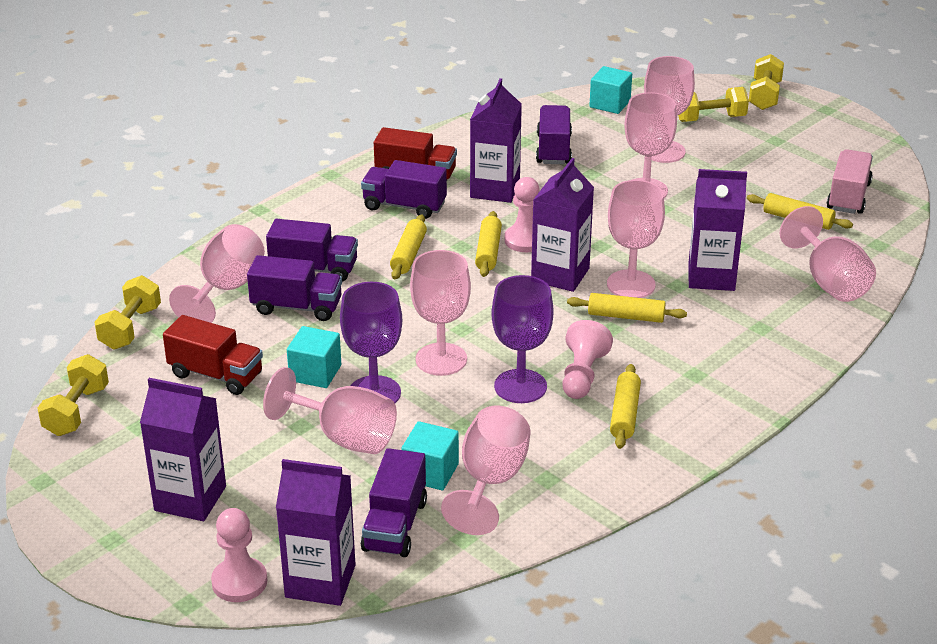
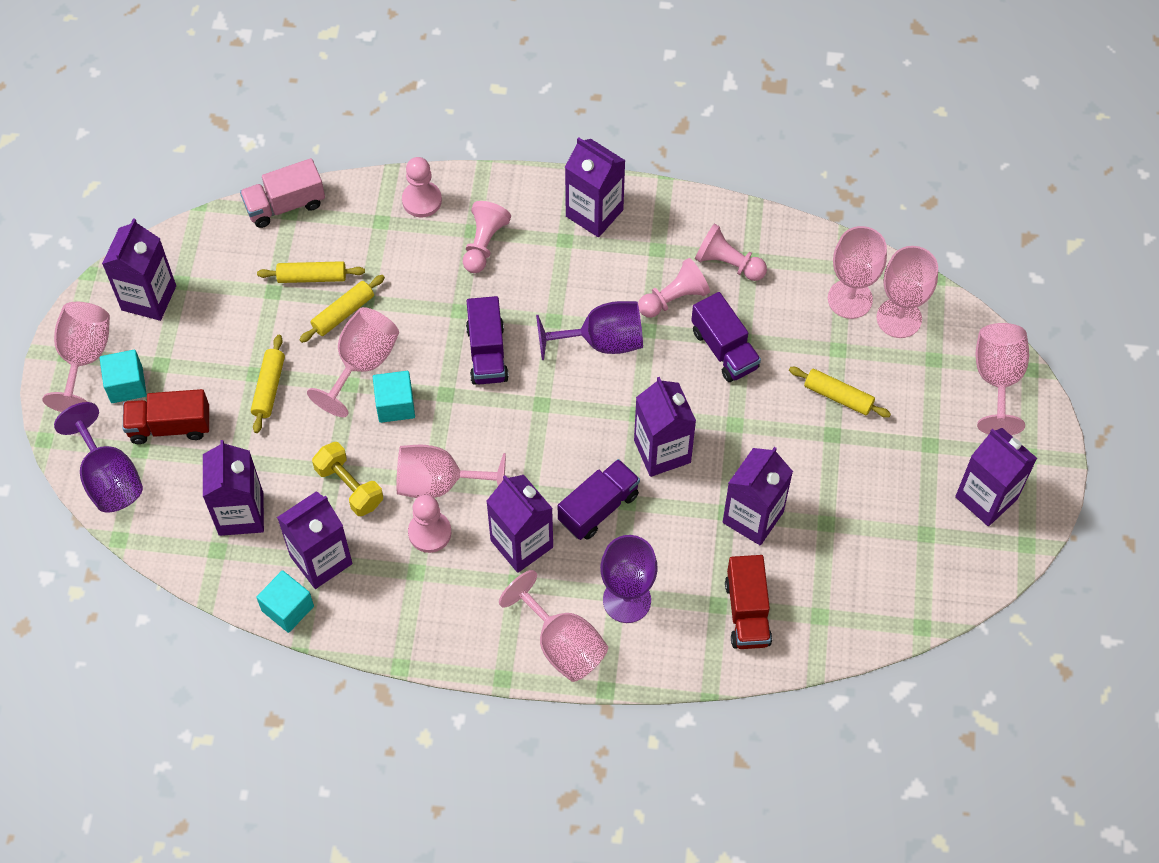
pink goblet: 8 -> 7
pink pawn: 3 -> 5
purple carton: 5 -> 8
purple goblet: 2 -> 3
purple truck: 5 -> 3
yellow dumbbell: 4 -> 1
yellow rolling pin: 5 -> 4

